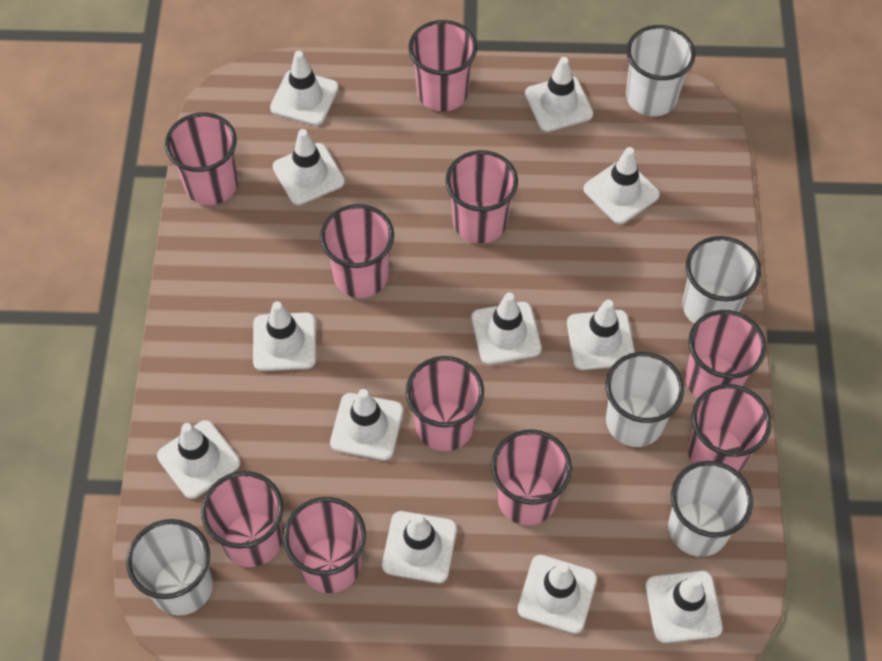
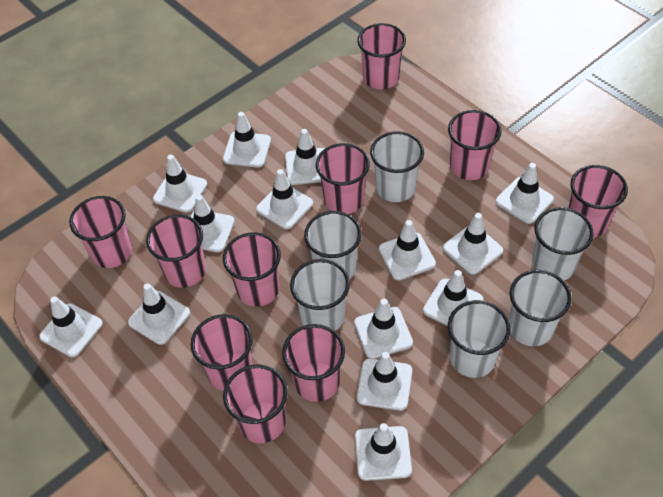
white cup: 5 -> 6
white traffic cone: 12 -> 14

